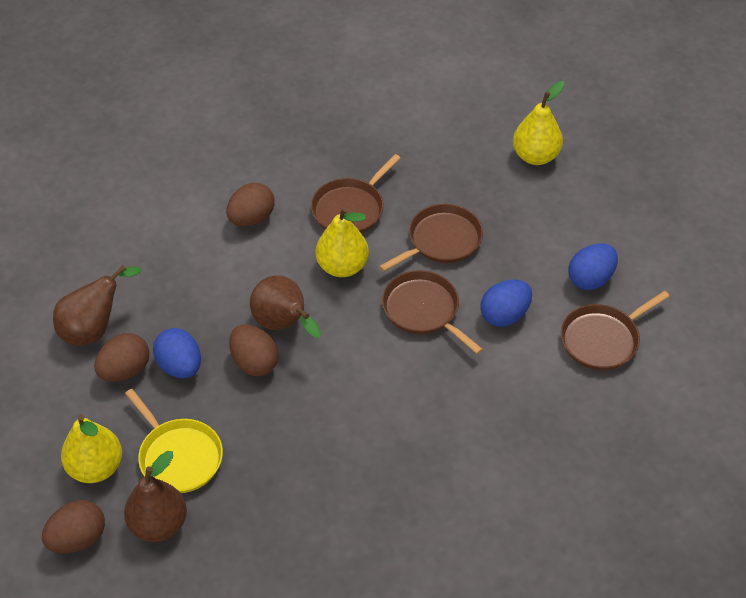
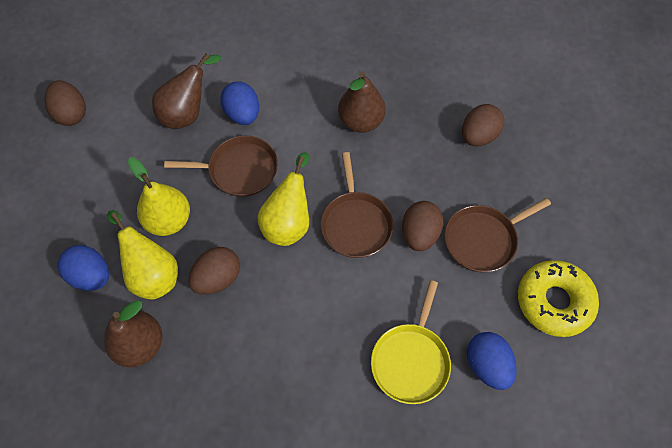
brown pan: 4 -> 3
yellow donut: 0 -> 1

